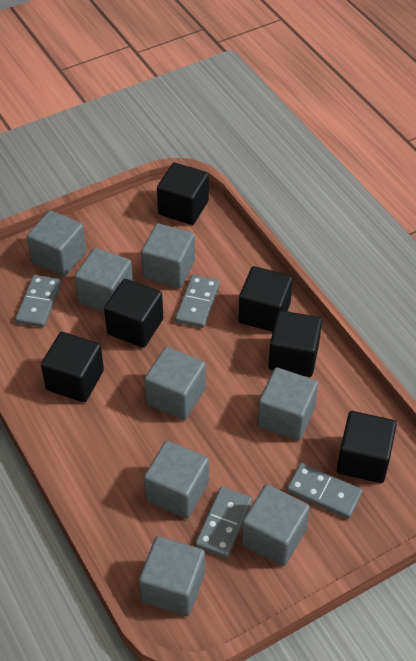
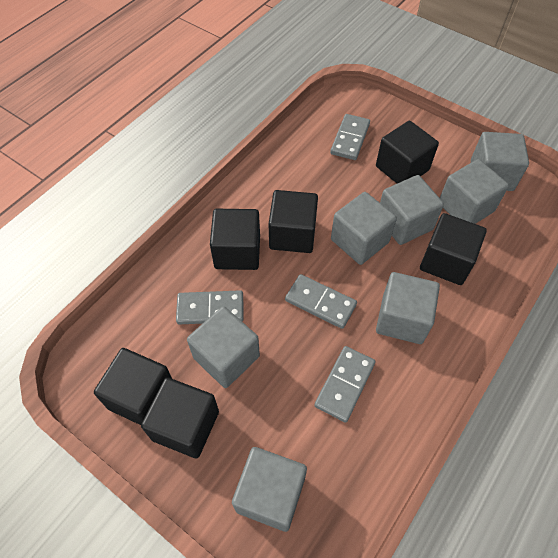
grey cube: 8 -> 7

